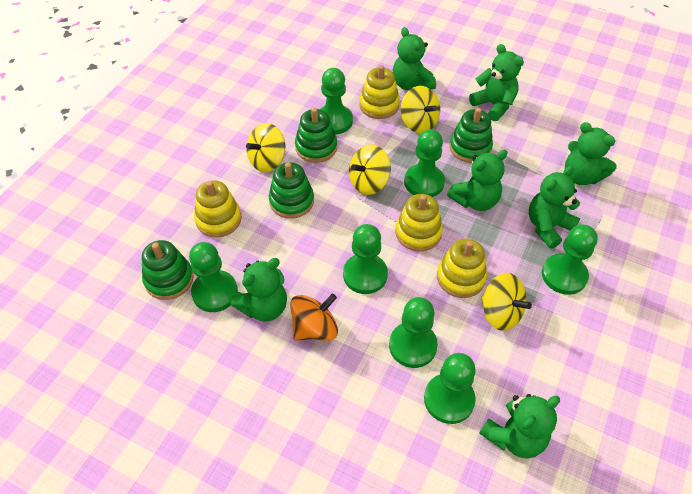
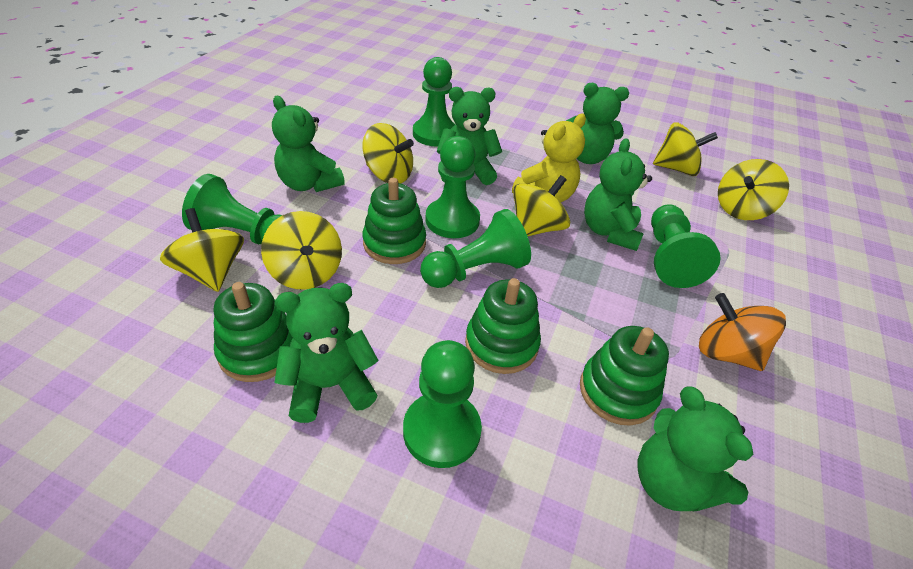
green pawn: 7 -> 6
green teddy bear: 7 -> 6
yellow spinning top: 4 -> 6
yellow stacking toy: 4 -> 0
yellow teddy bear: 0 -> 1

